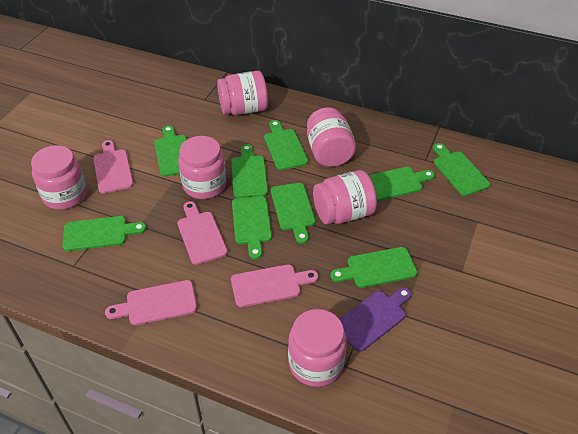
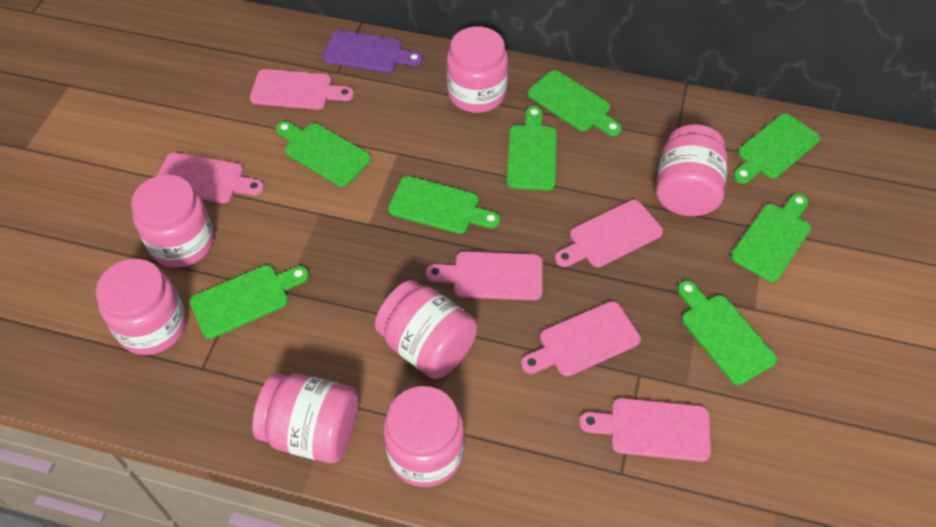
green cutting board: 9 -> 8
pink cutting board: 4 -> 6
pink jar: 6 -> 7

